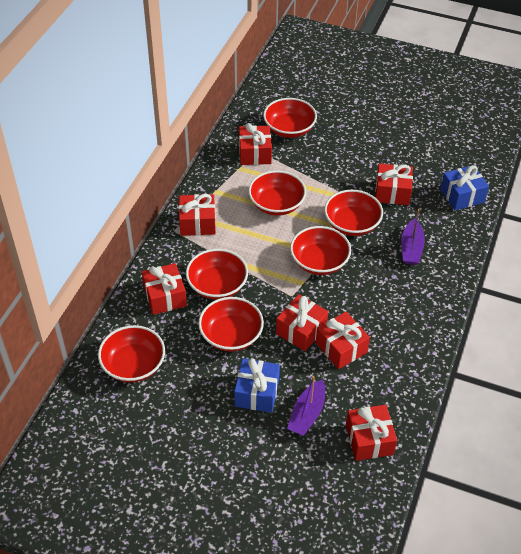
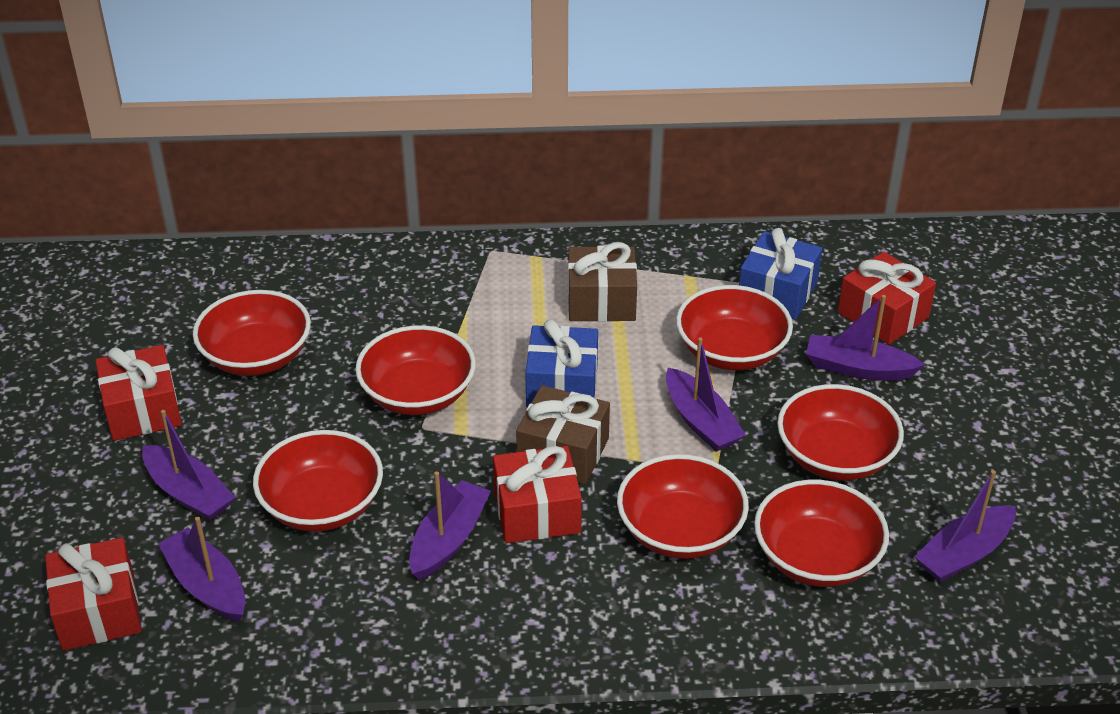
brown gift: 0 -> 2
purple boat: 2 -> 6
red gift: 7 -> 4

